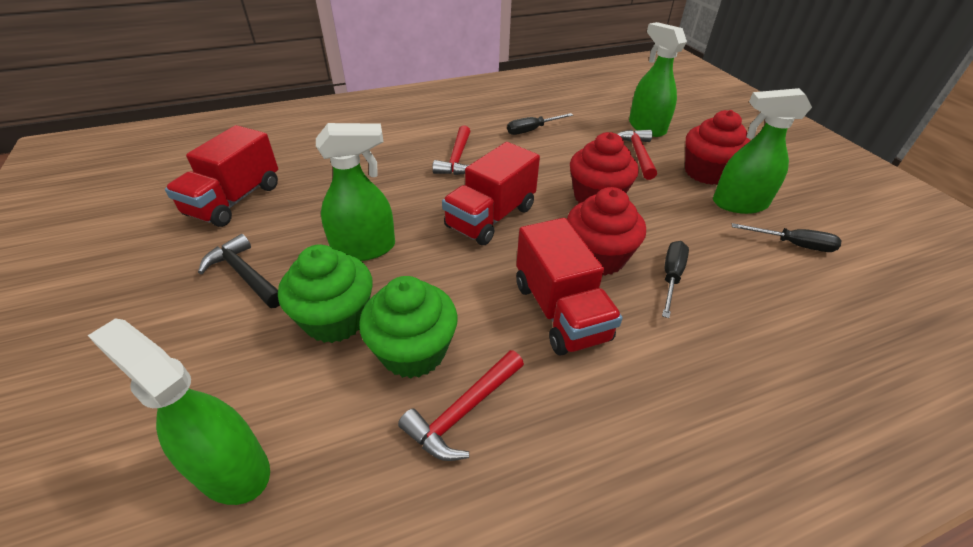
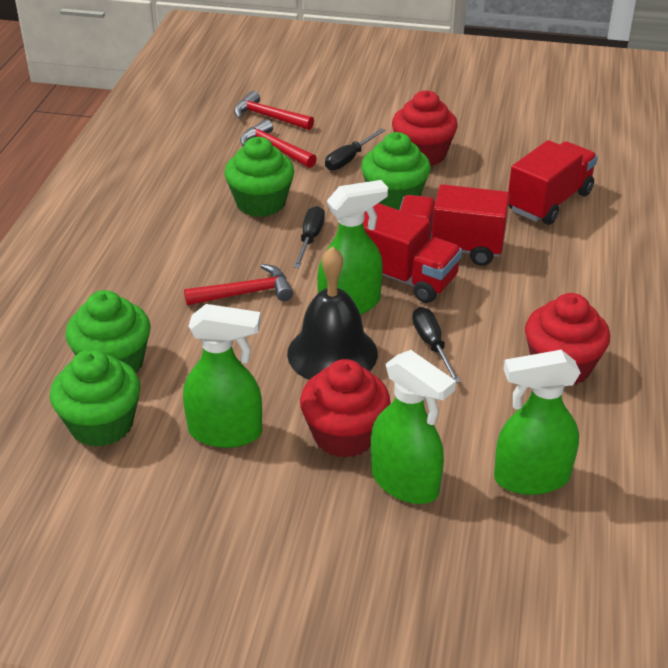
black bell: 0 -> 1
black hammer: 1 -> 0
green cupcake: 2 -> 4

